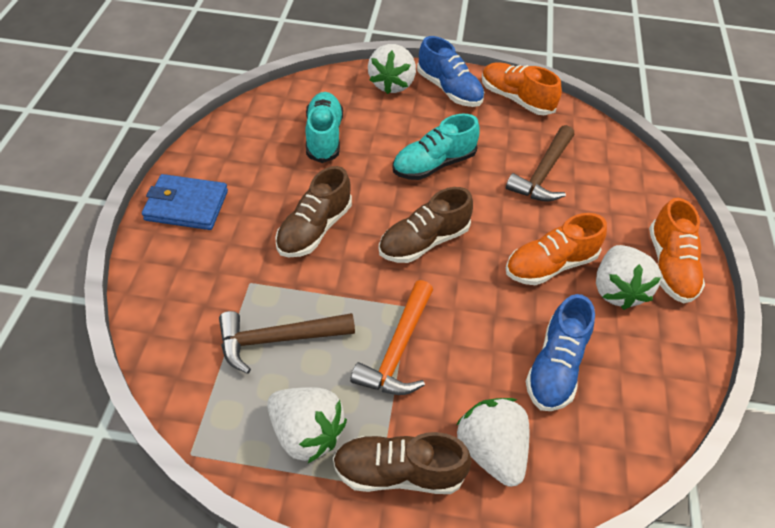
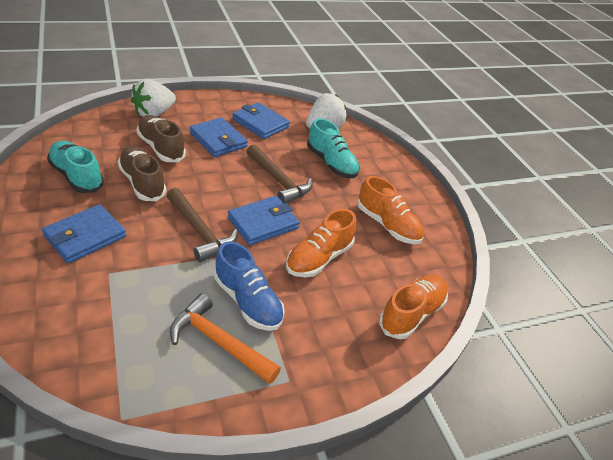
blue shoe: 2 -> 1
blue wallet: 1 -> 4
brown shoe: 3 -> 2
white strawberry: 4 -> 2

